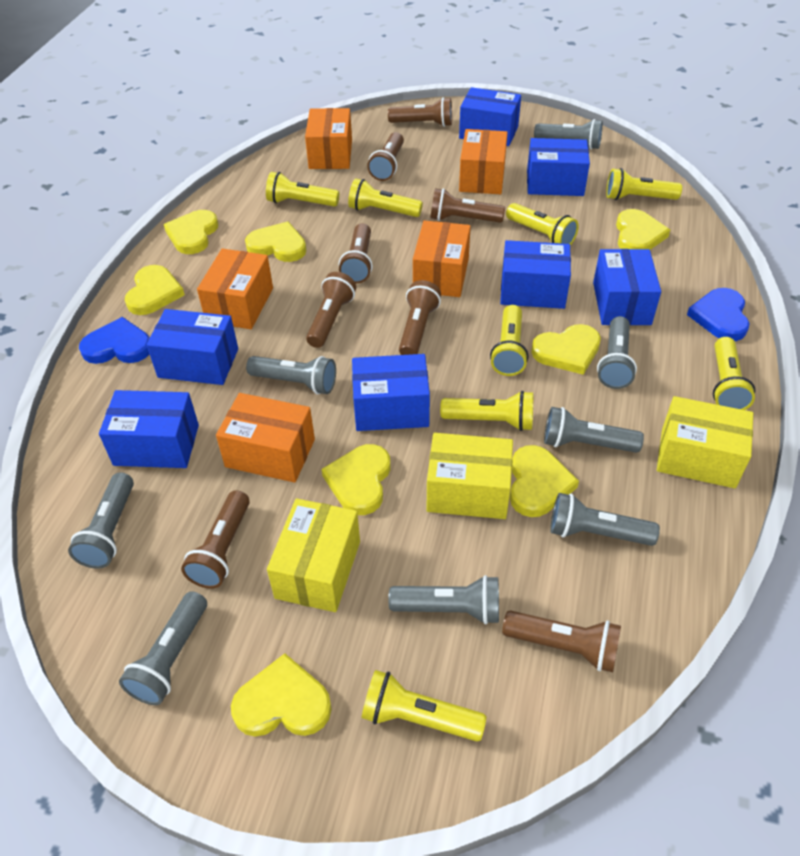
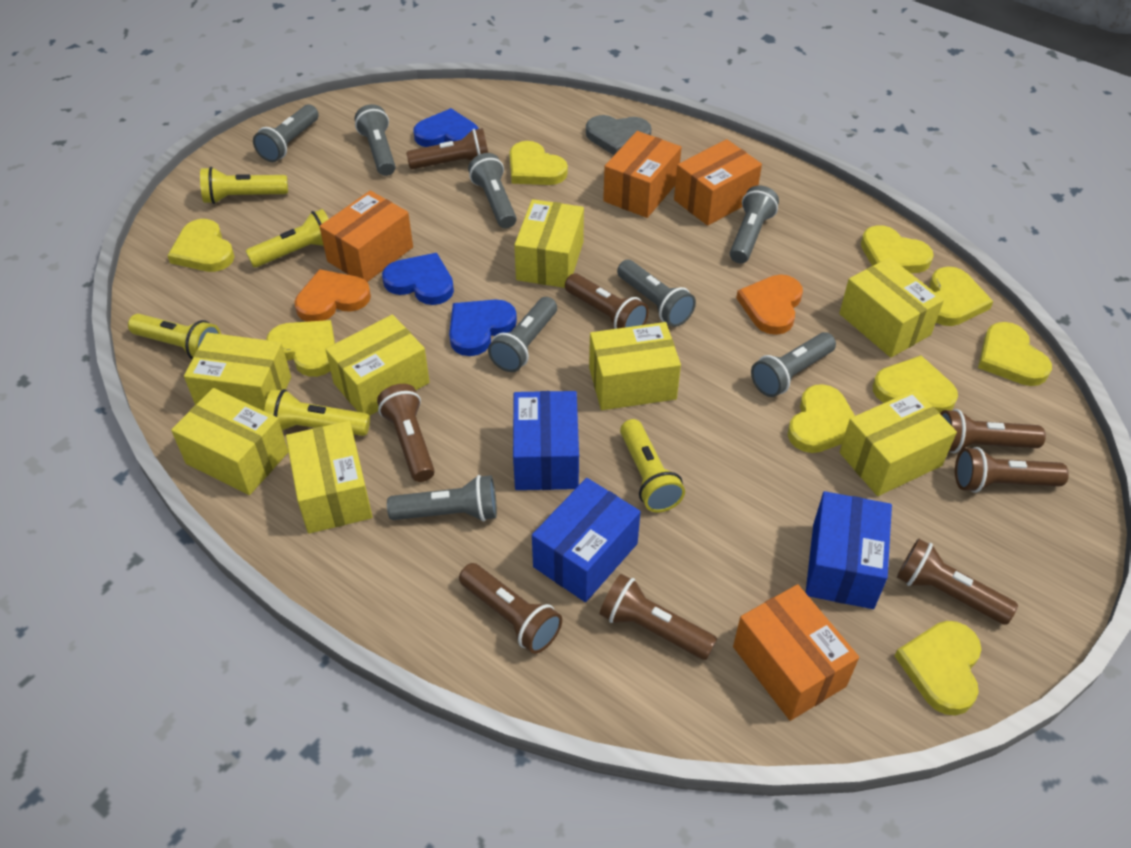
blue box: 7 -> 3
blue heart: 2 -> 3
grey heart: 0 -> 1
orange box: 5 -> 4
orange heart: 0 -> 2
yellow box: 3 -> 8
yellow flashlight: 8 -> 5
yellow heart: 8 -> 9

